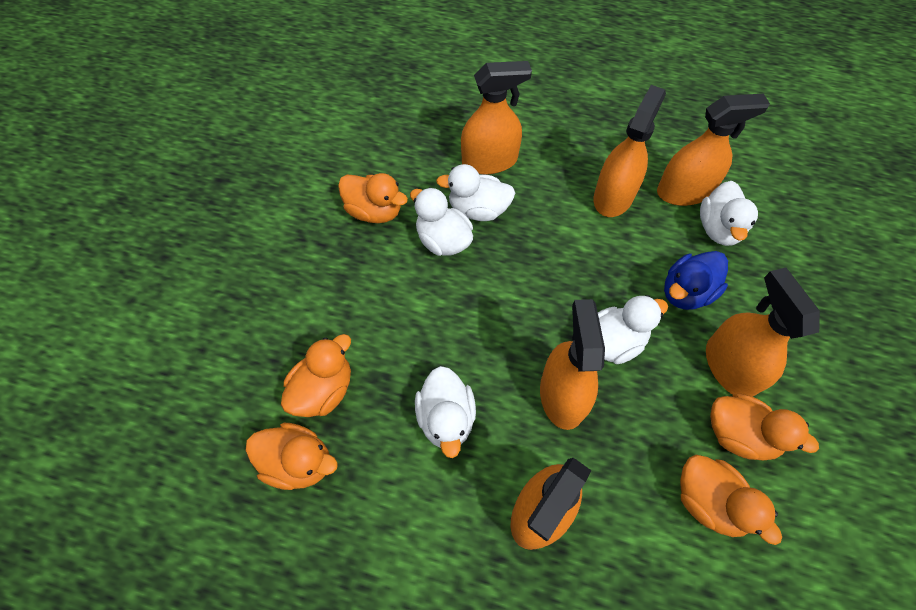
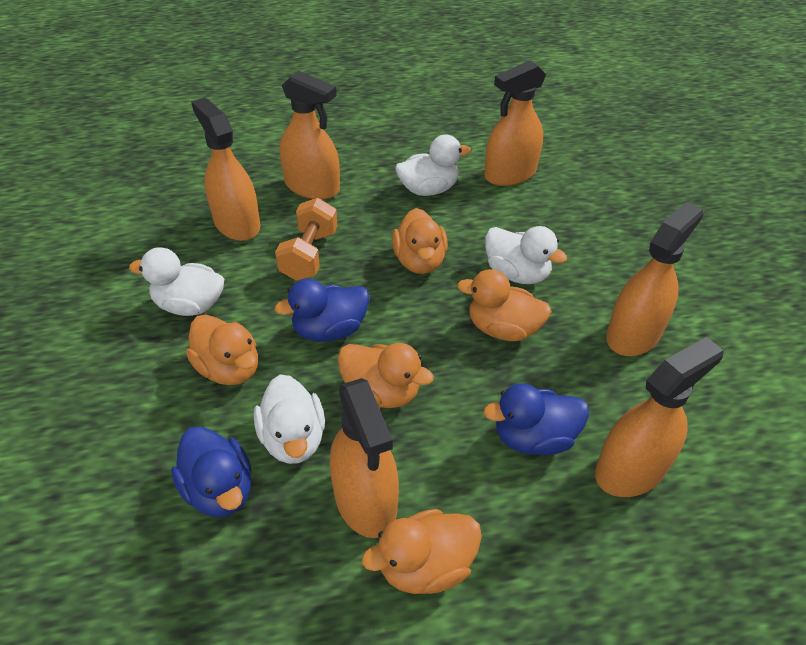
blue duck: 1 -> 3
orange dumbbell: 0 -> 1
white duck: 5 -> 4

